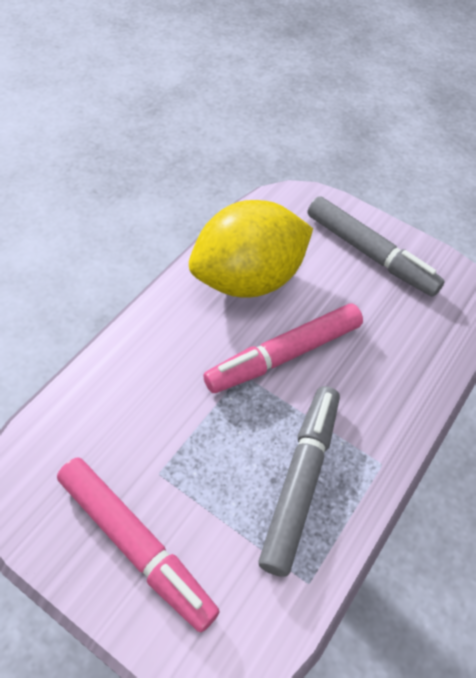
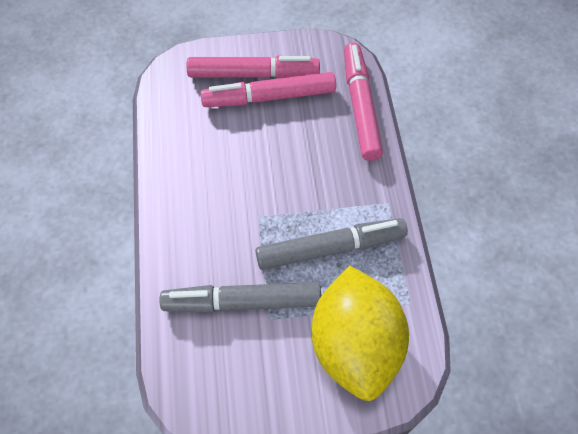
pink marker: 2 -> 3

